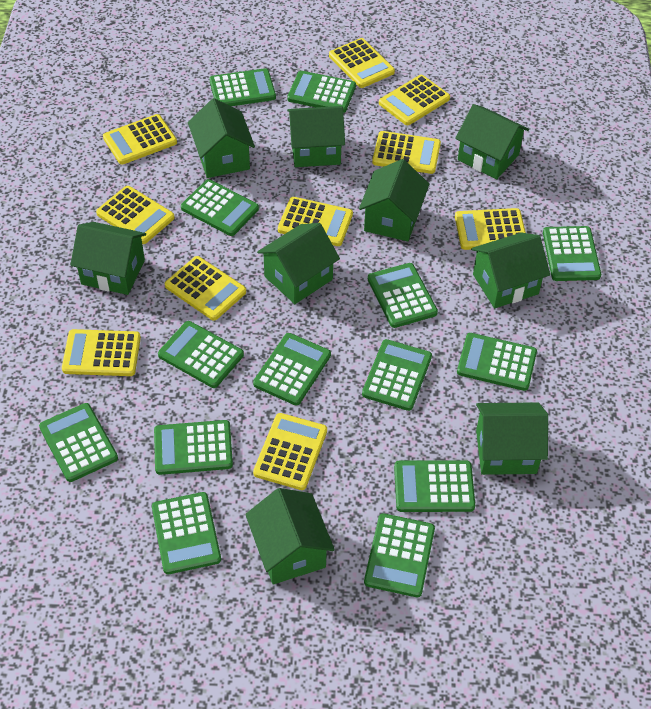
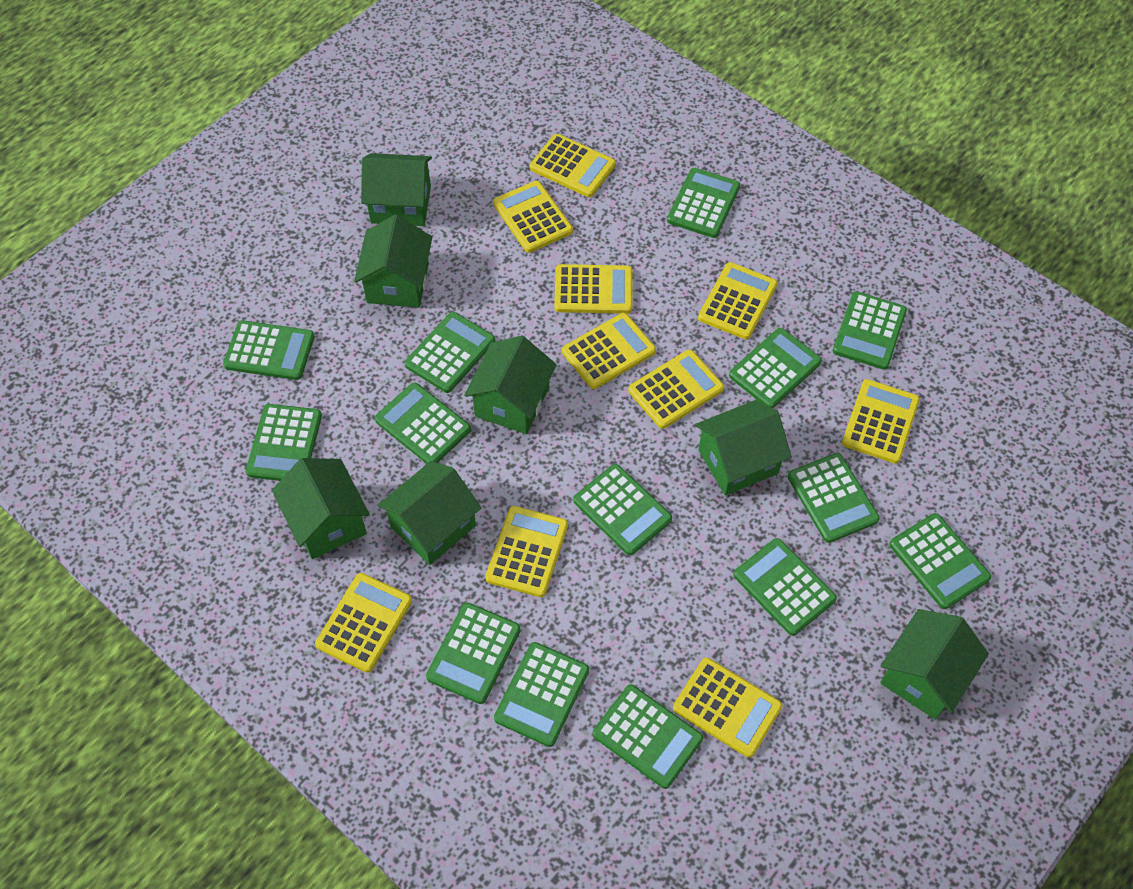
green house: 9 -> 7

